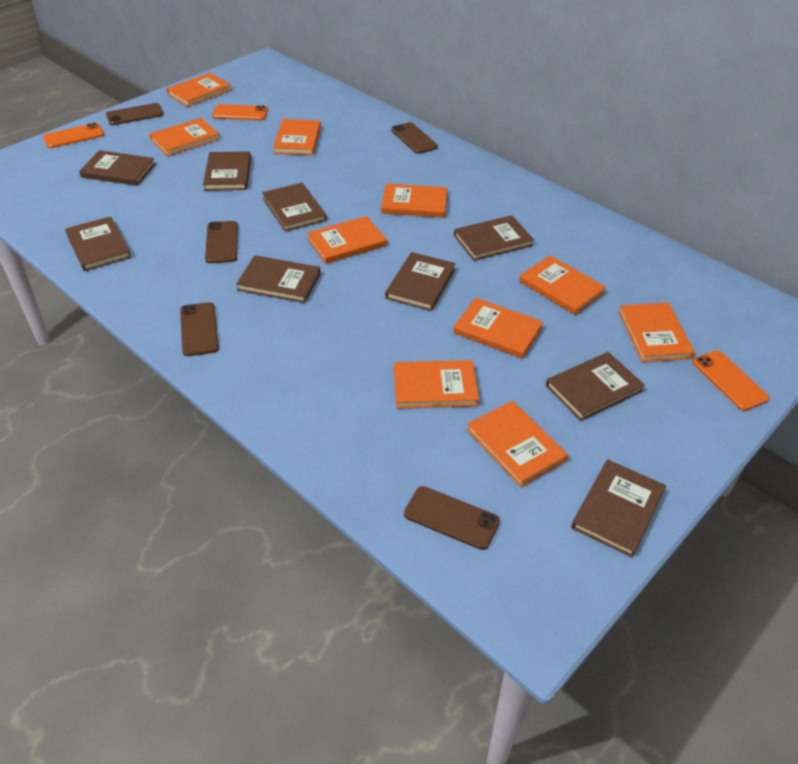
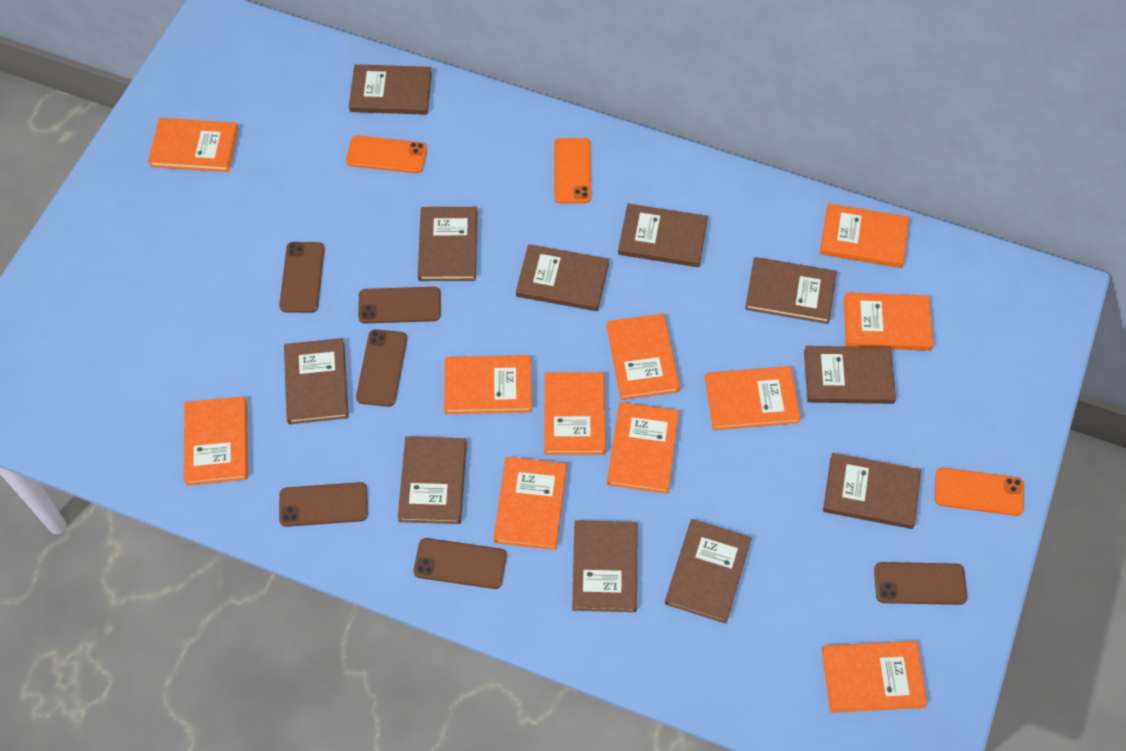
brown book: 9 -> 11
brown phone: 5 -> 6
orange book: 10 -> 11

